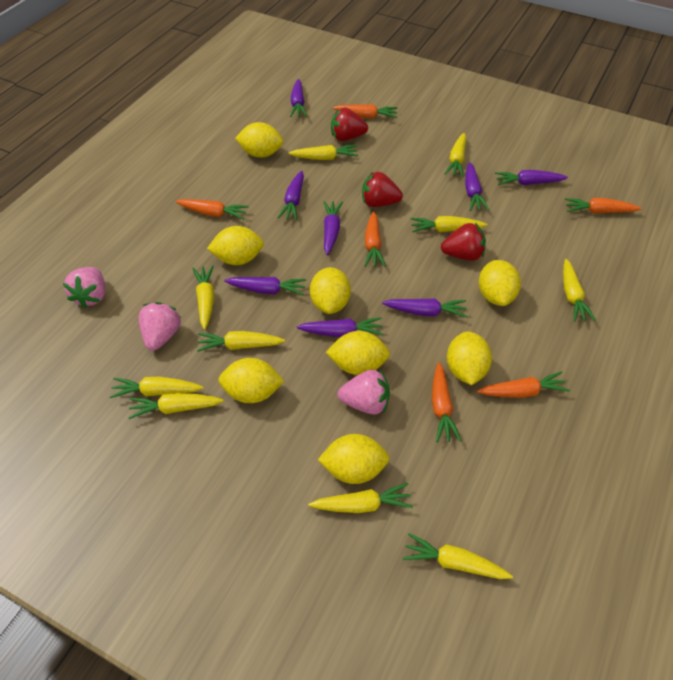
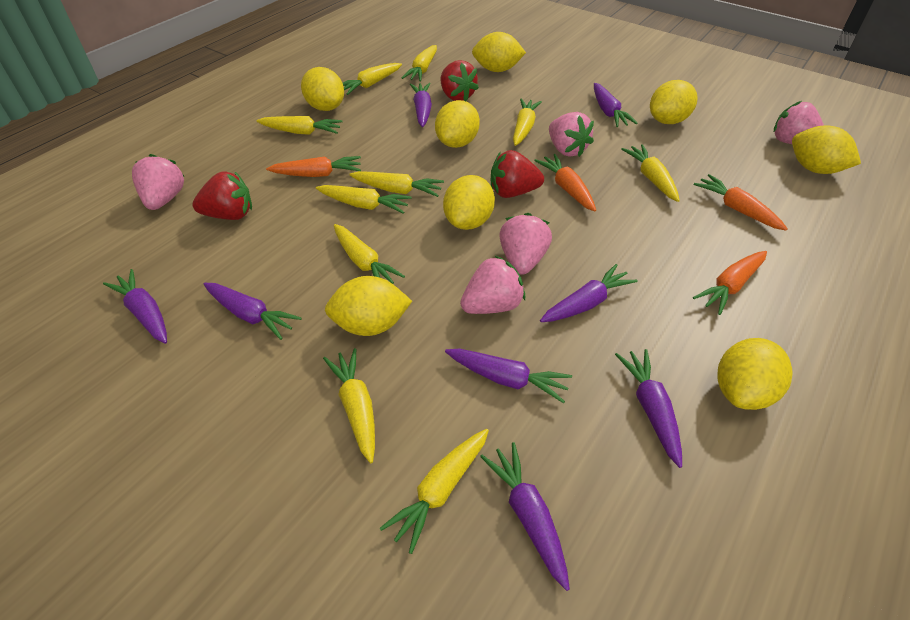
orange carrot: 6 -> 4
pink strawberry: 3 -> 5

